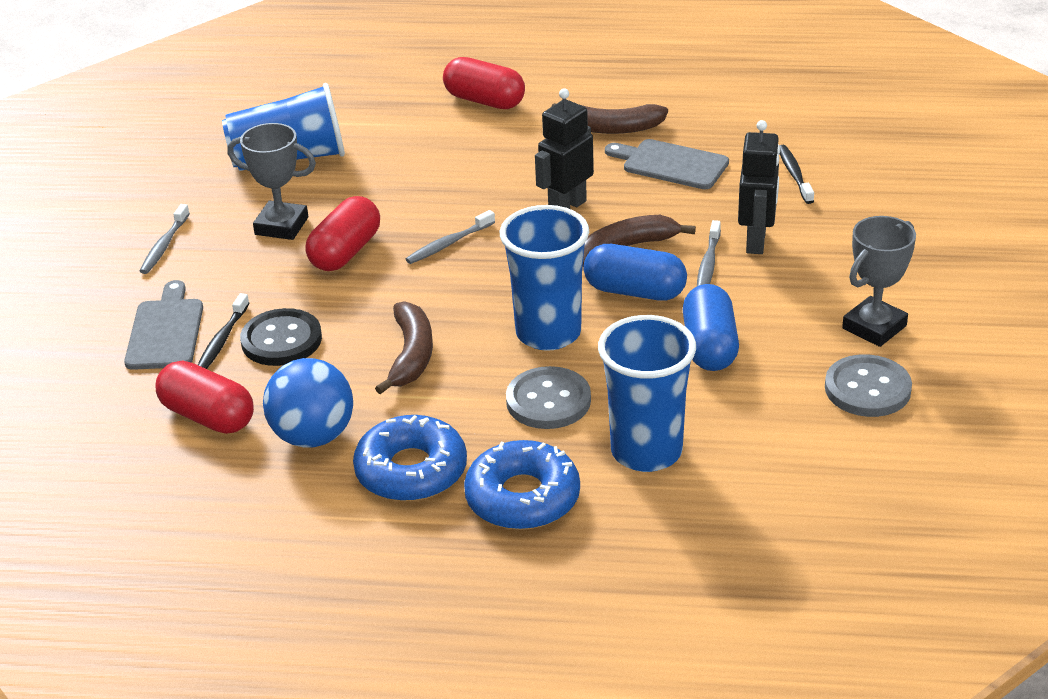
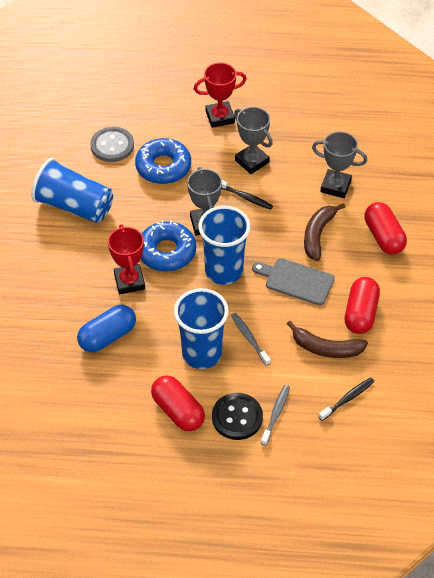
black robot: 2 -> 0
blue ball: 1 -> 0
blue capsule: 2 -> 1
brown banana: 3 -> 2
grey button: 2 -> 1
grey cutting board: 2 -> 1
grey toothbrush: 3 -> 2
grey trophy: 2 -> 3
red trophy: 0 -> 2

